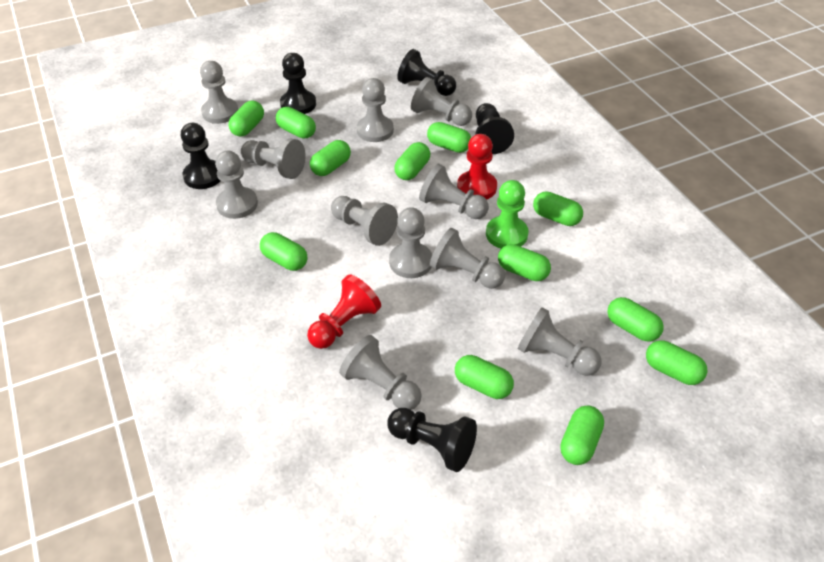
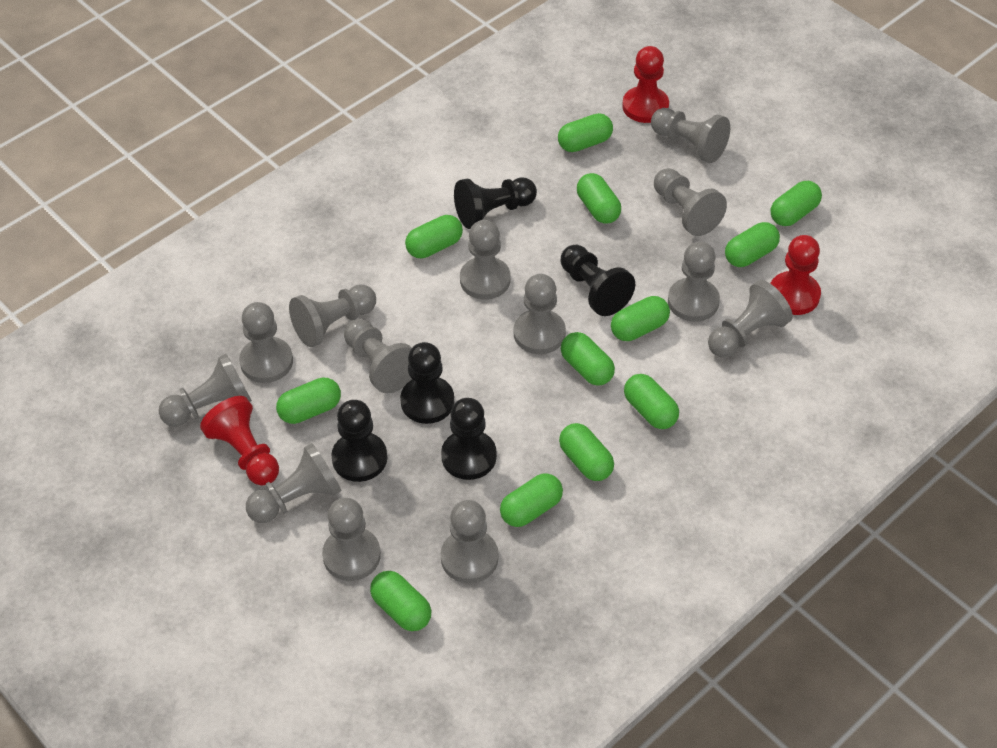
green pawn: 1 -> 0
grey pawn: 11 -> 13
red pawn: 2 -> 3

